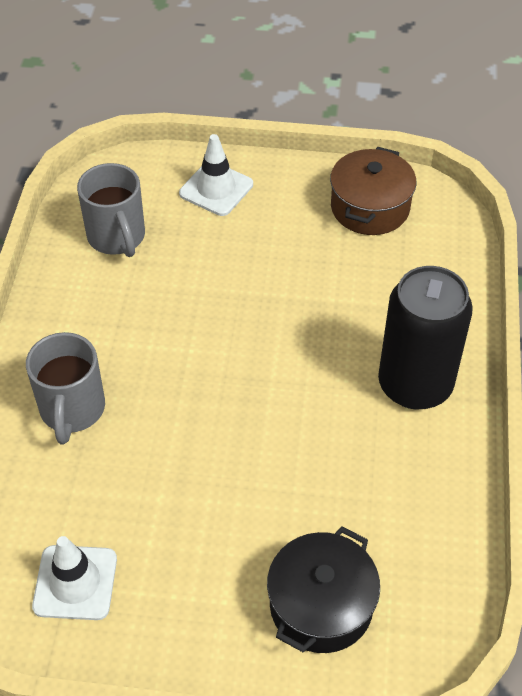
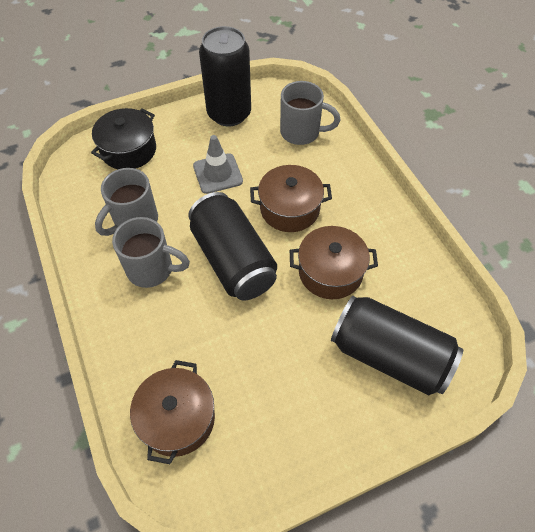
black can: 1 -> 3
brown pot: 1 -> 3
grey mug: 2 -> 3
grey traffic cone: 0 -> 1
white traffic cone: 2 -> 0

